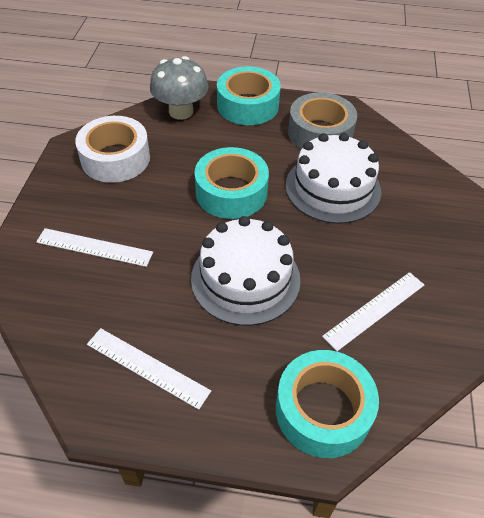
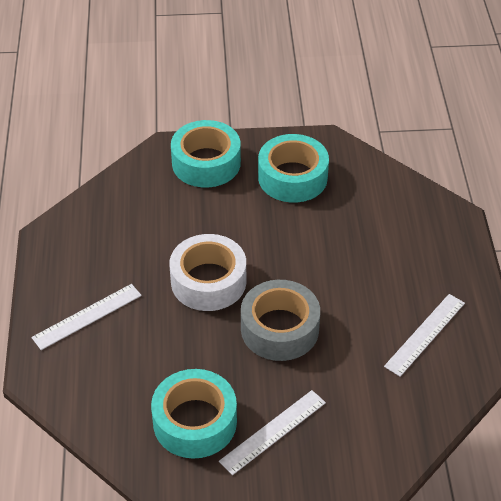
grey mushroom: 1 -> 0
white cake: 2 -> 0

